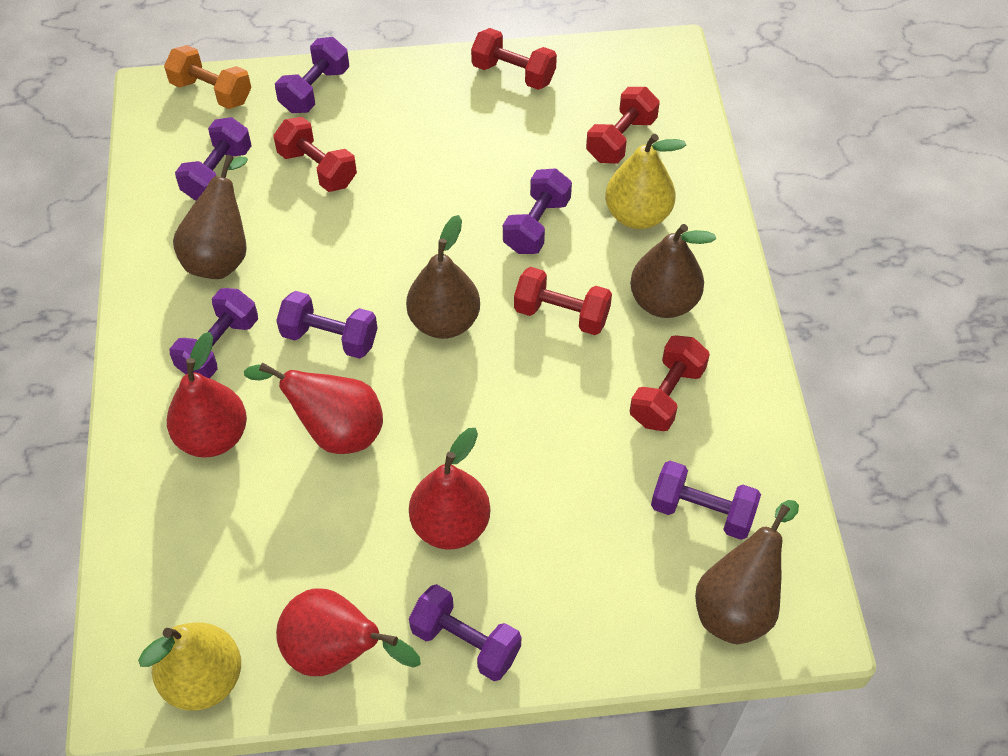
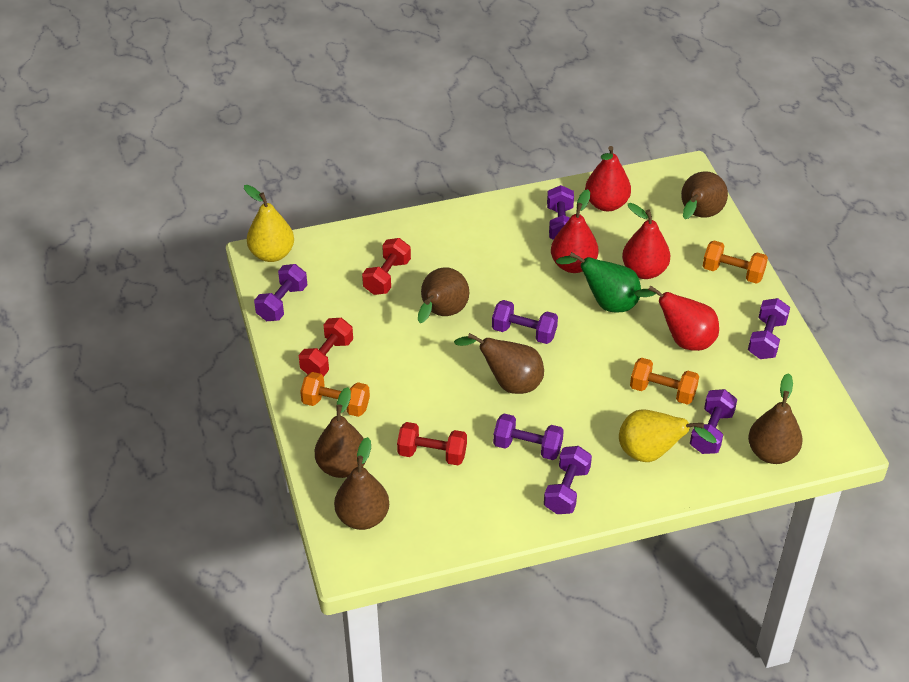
brown pear: 4 -> 6
green pear: 0 -> 1
orange dumbbell: 1 -> 3
red dumbbell: 5 -> 3

